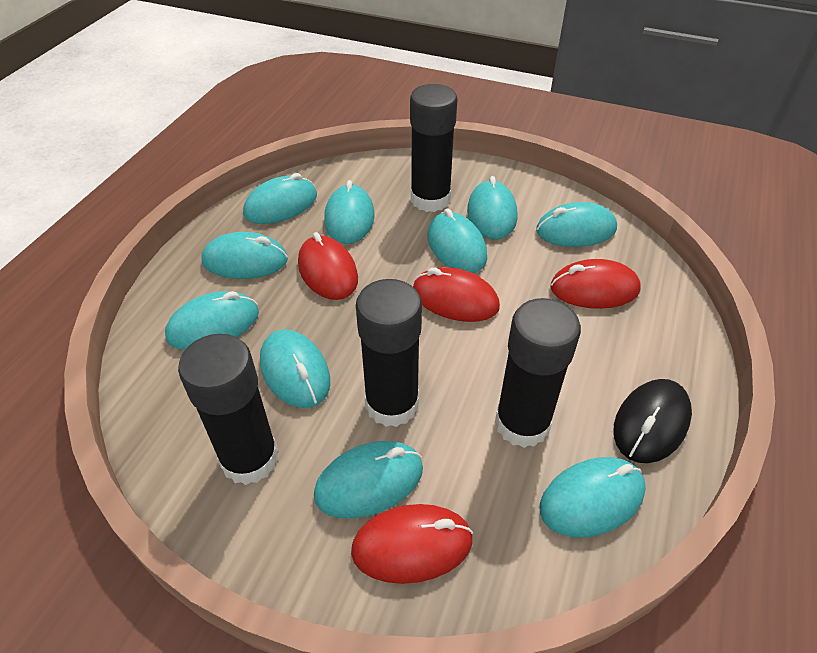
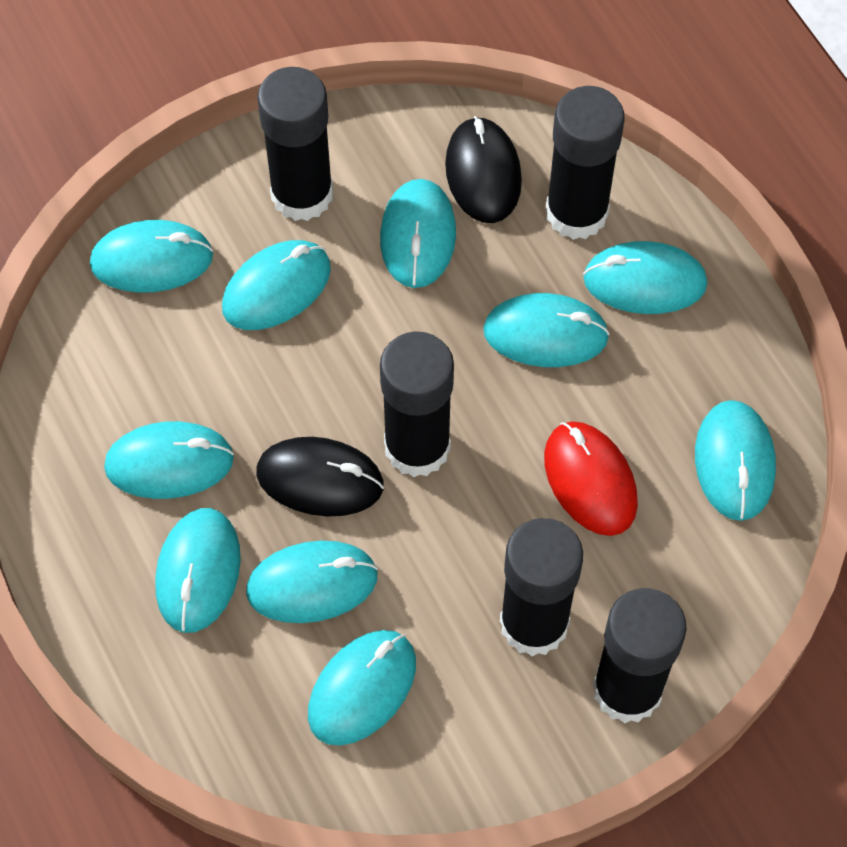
black glue stick: 4 -> 5
black mouse: 1 -> 2
red mouse: 4 -> 1

